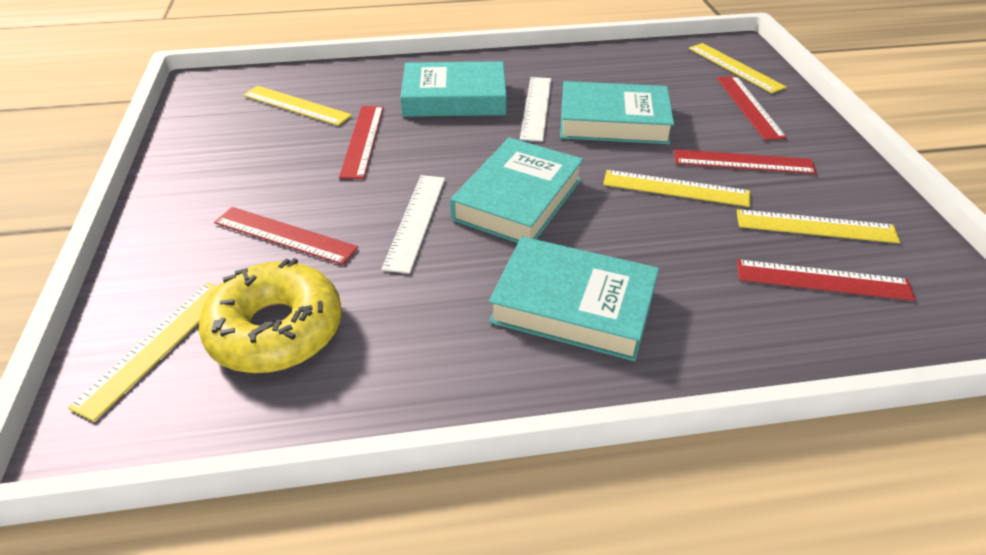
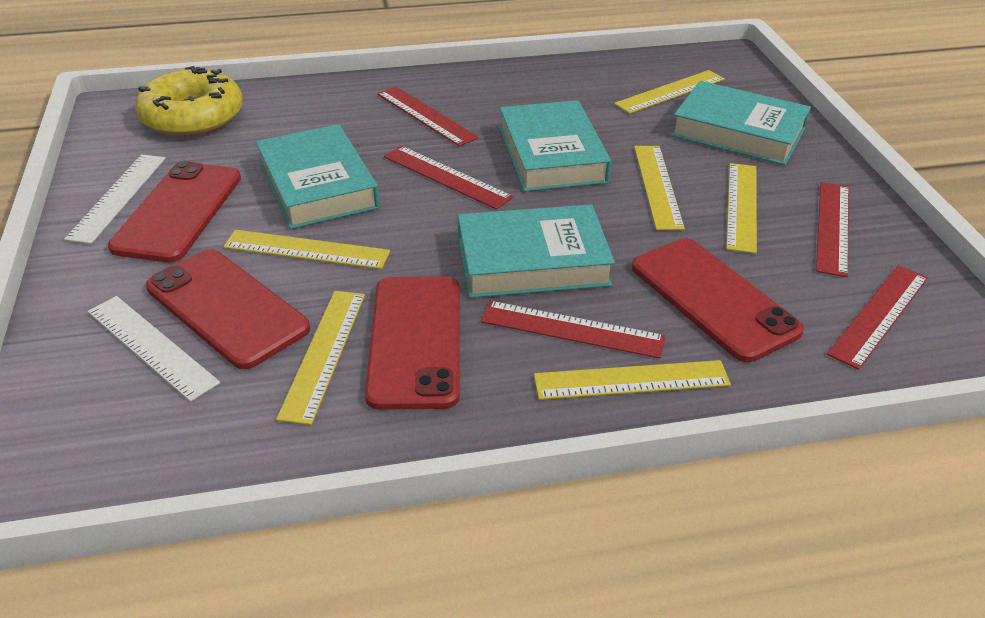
red phone: 0 -> 4
yellow ruler: 5 -> 6

